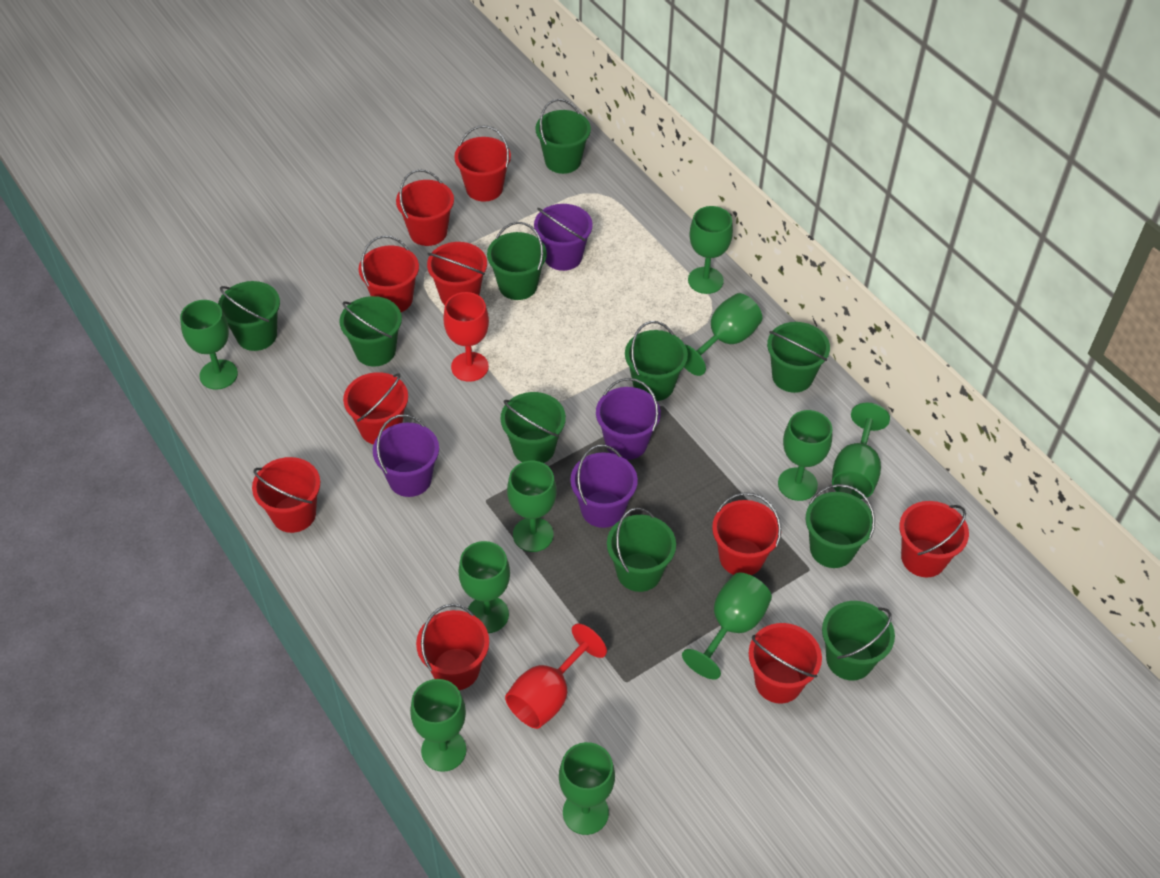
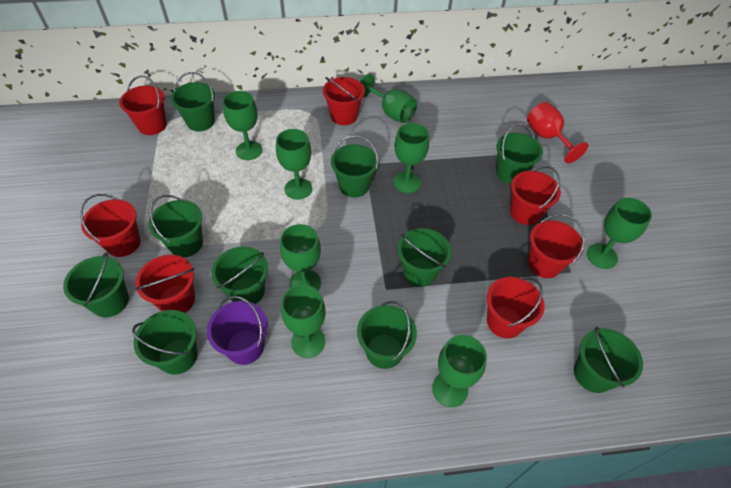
green goblet: 10 -> 8
purple bucket: 4 -> 1
red bucket: 10 -> 7
red goblet: 2 -> 1

